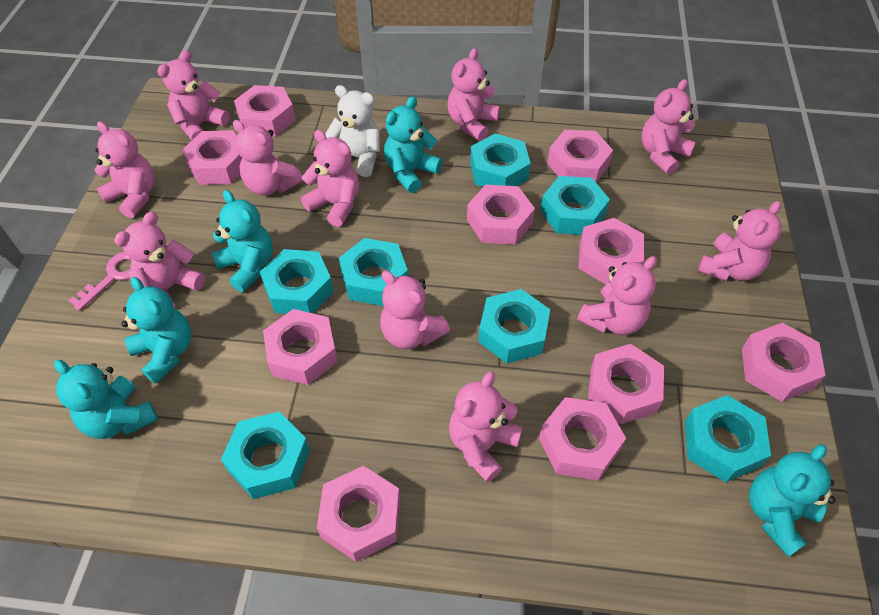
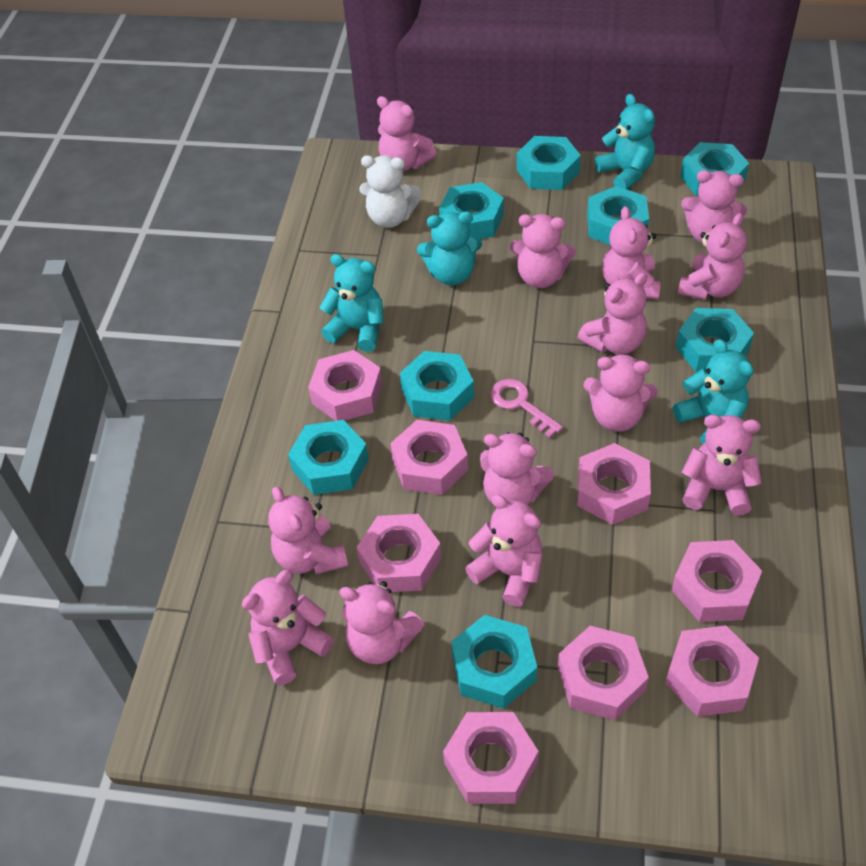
pink nut: 10 -> 8
pink teddy bear: 11 -> 13
turquoise nut: 7 -> 8
turquoise teddy bear: 5 -> 4

